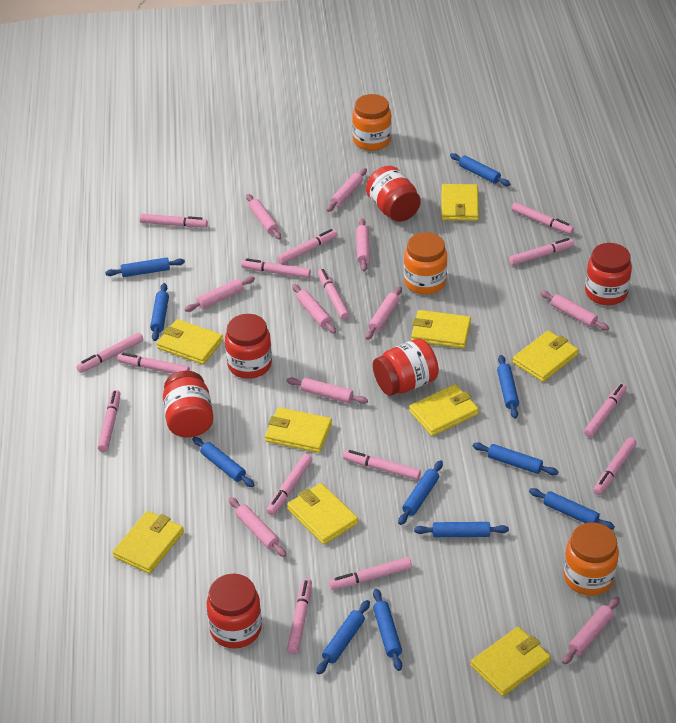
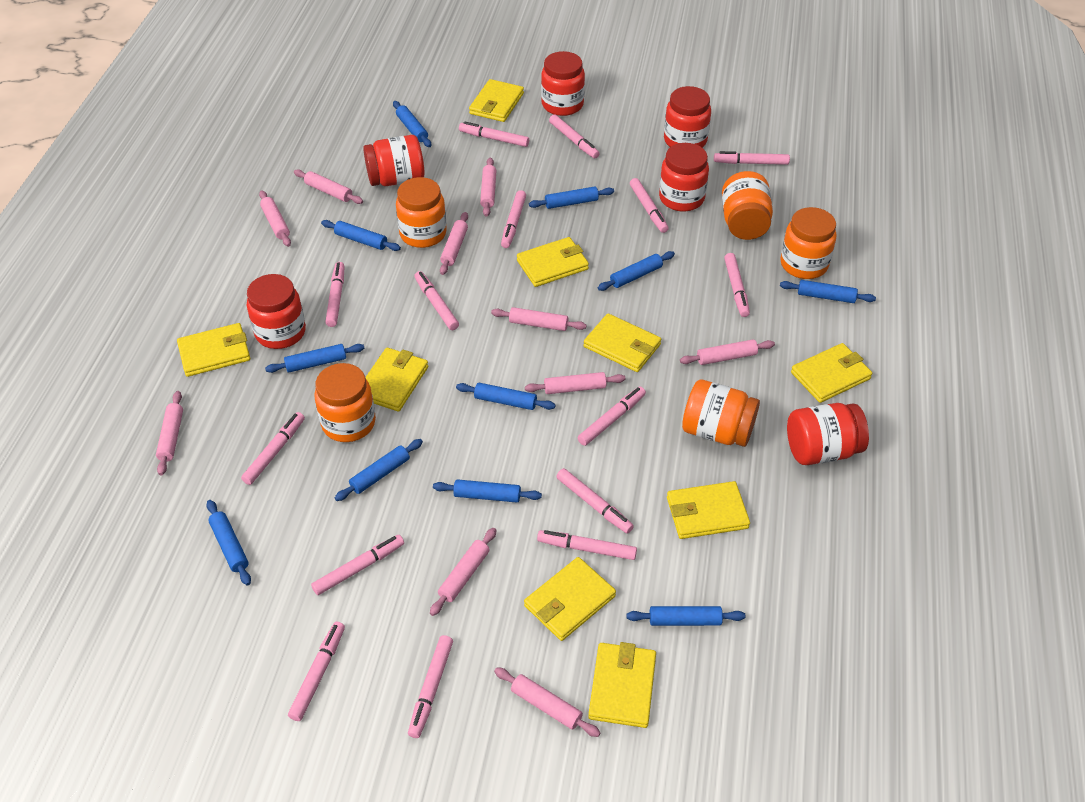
orange jar: 3 -> 5

